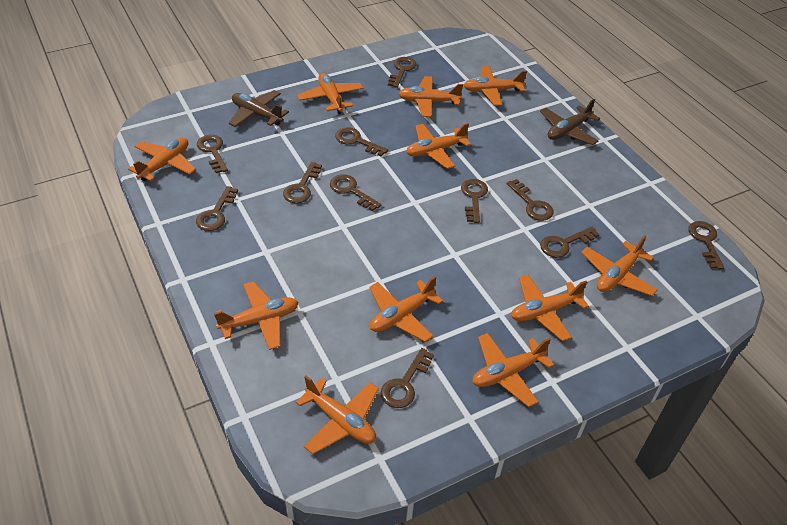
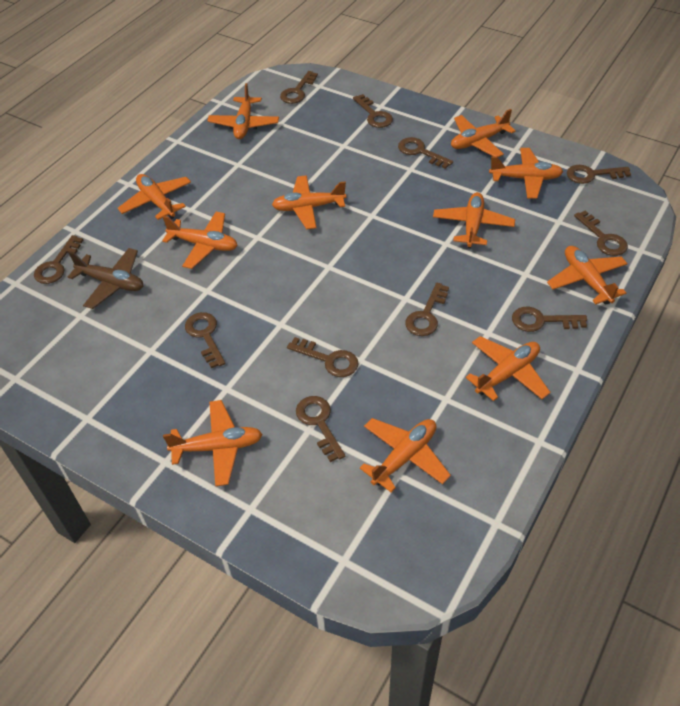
brown plane: 2 -> 1

